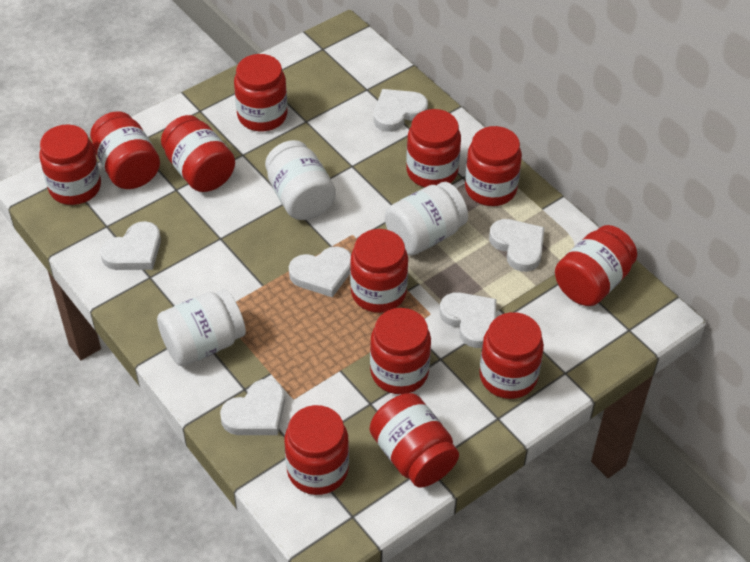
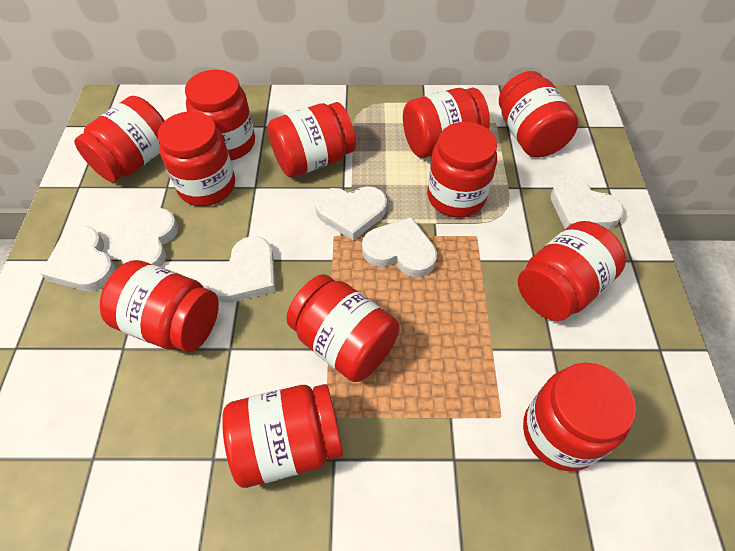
white jar: 3 -> 0

